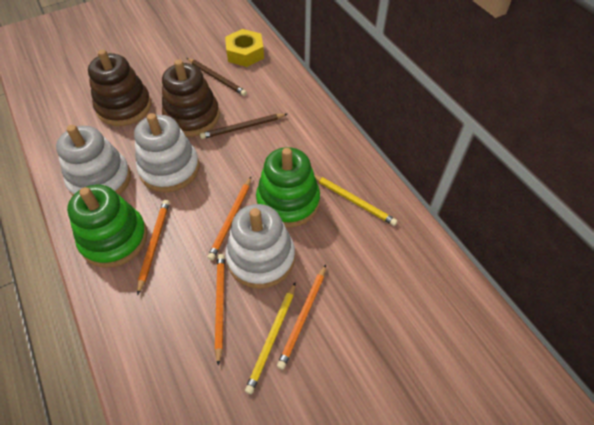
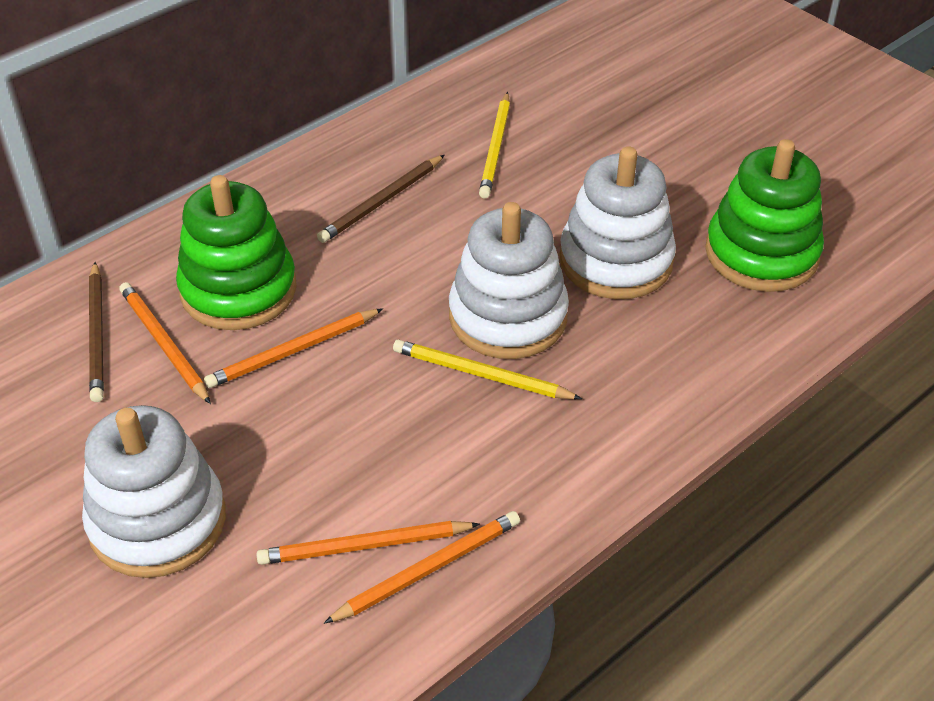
brown stacking toy: 2 -> 0
yellow nut: 1 -> 0

